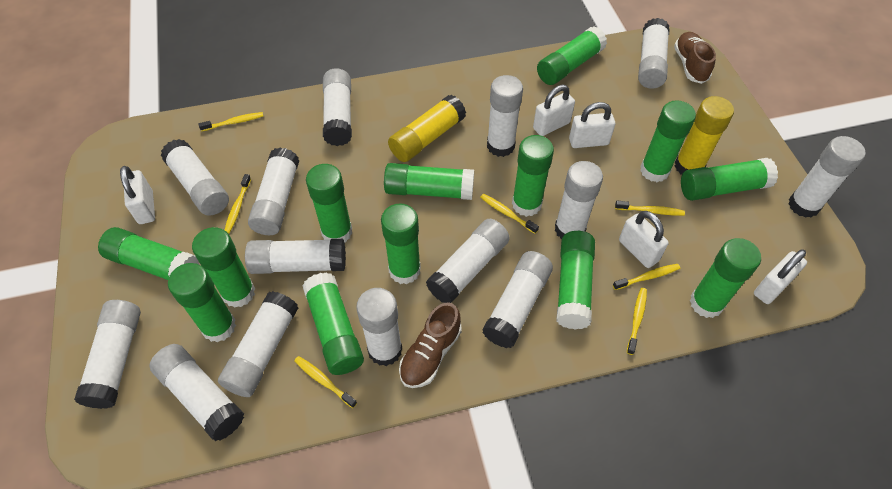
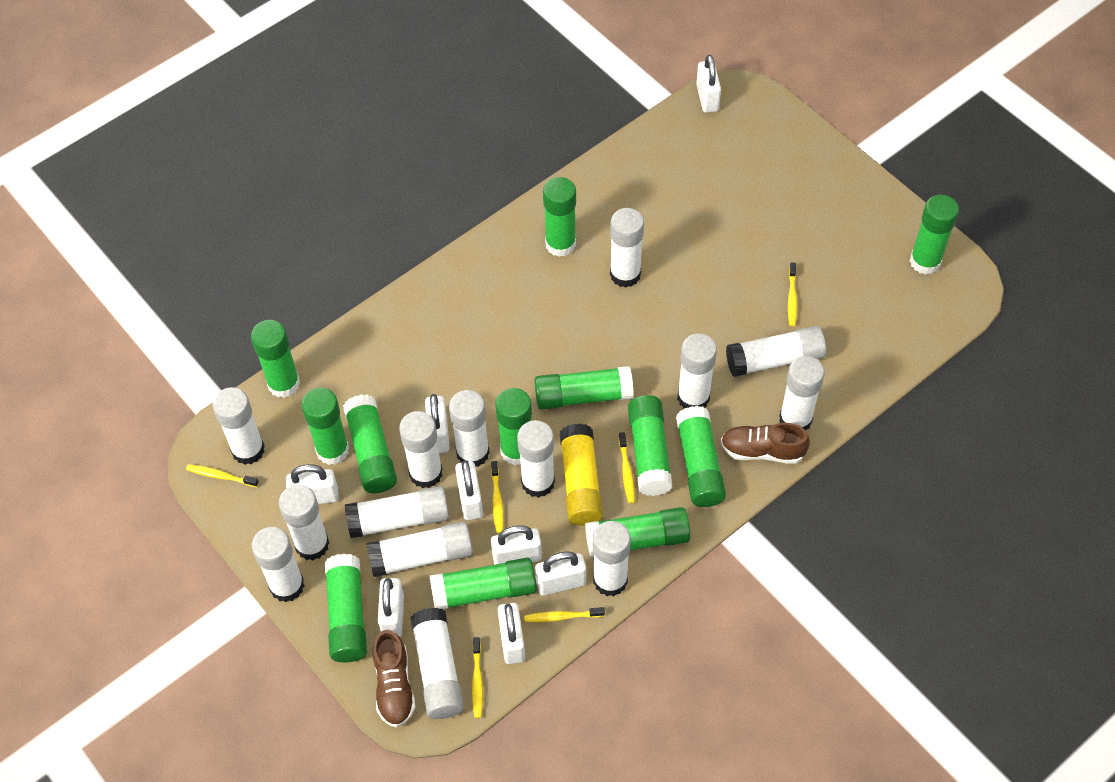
green glue stick: 13 -> 12
white padlock: 5 -> 8
yellow glue stick: 2 -> 1
yellow toothbrush: 7 -> 6

